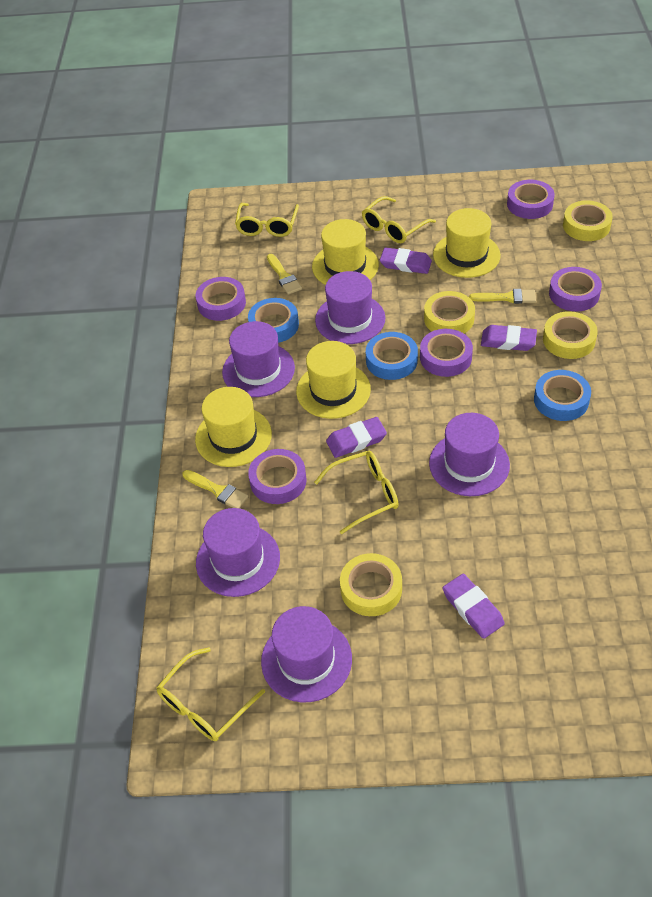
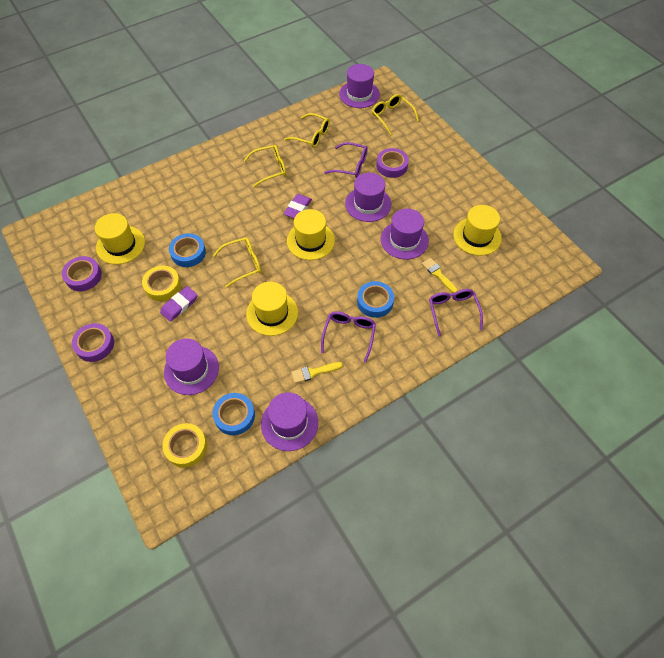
purple eraser: 4 -> 2
purple glasses: 0 -> 3
purple tape: 5 -> 3
yellow brush: 3 -> 2
yellow tape: 4 -> 2

